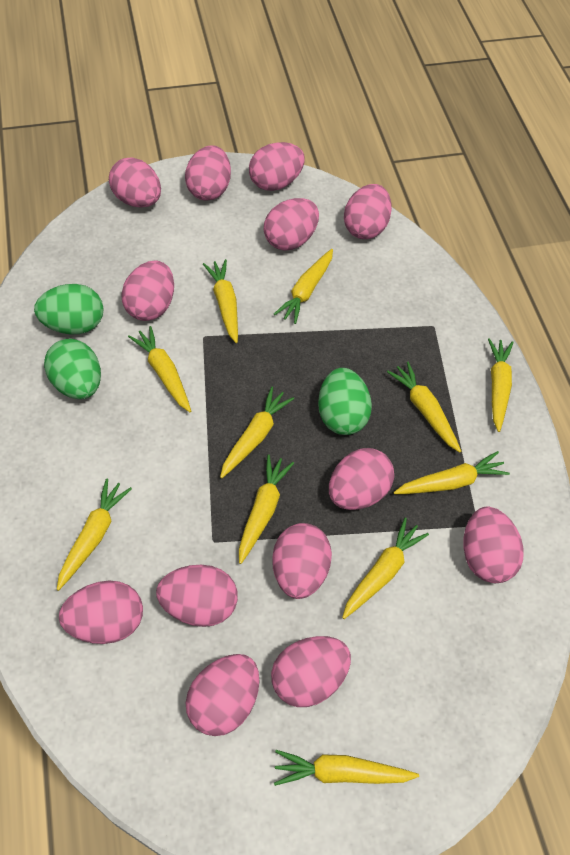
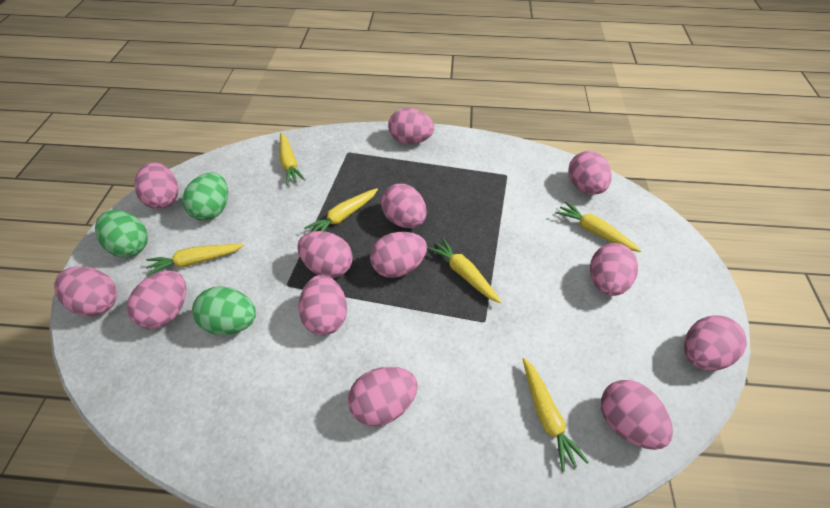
yellow carrot: 11 -> 6

